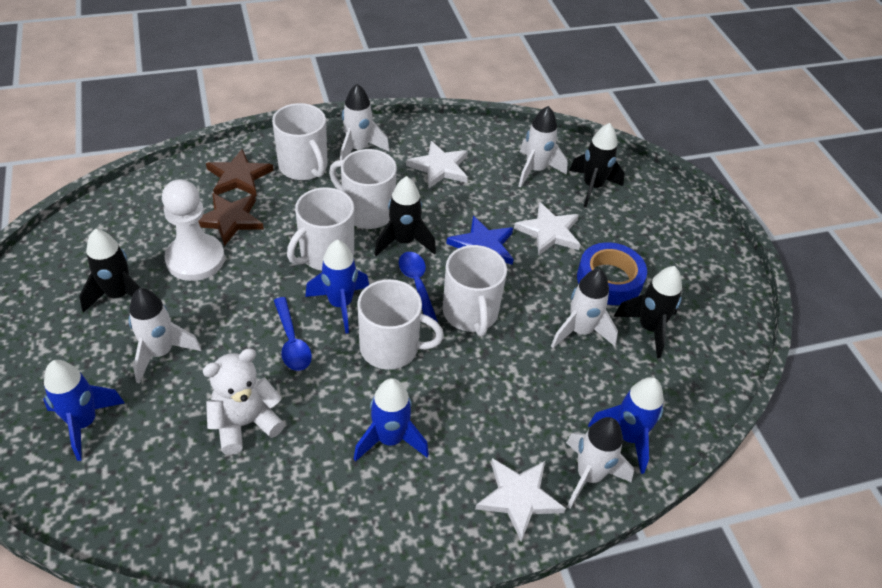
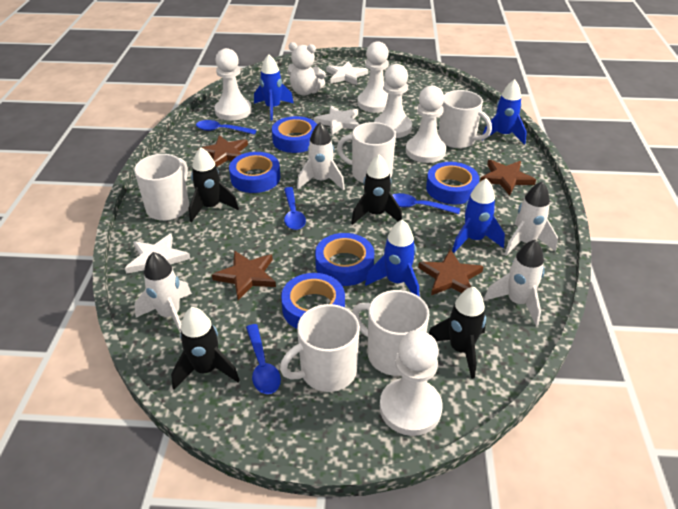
blue spoon: 2 -> 4
blue star: 1 -> 0
blue tape: 1 -> 5
brown star: 2 -> 4
white pawn: 1 -> 5
white rocket: 5 -> 4

